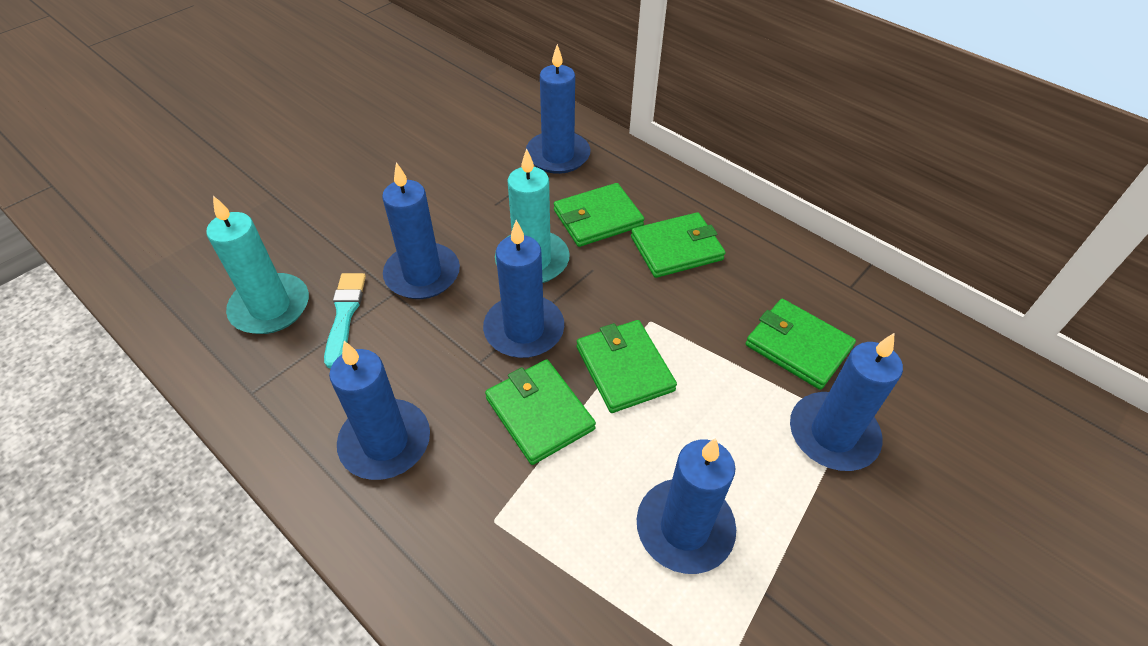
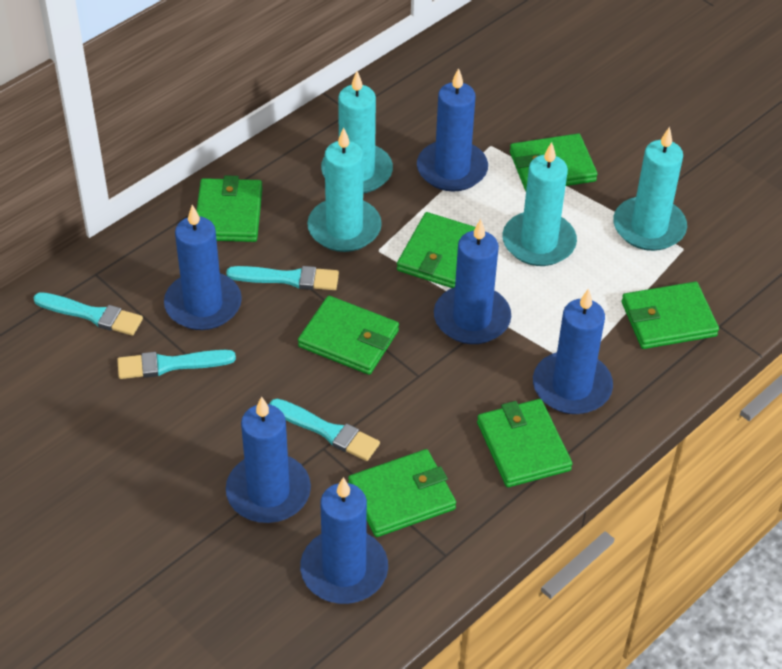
green wallet: 5 -> 7
turquoise brush: 1 -> 4
turquoise candle: 2 -> 4

